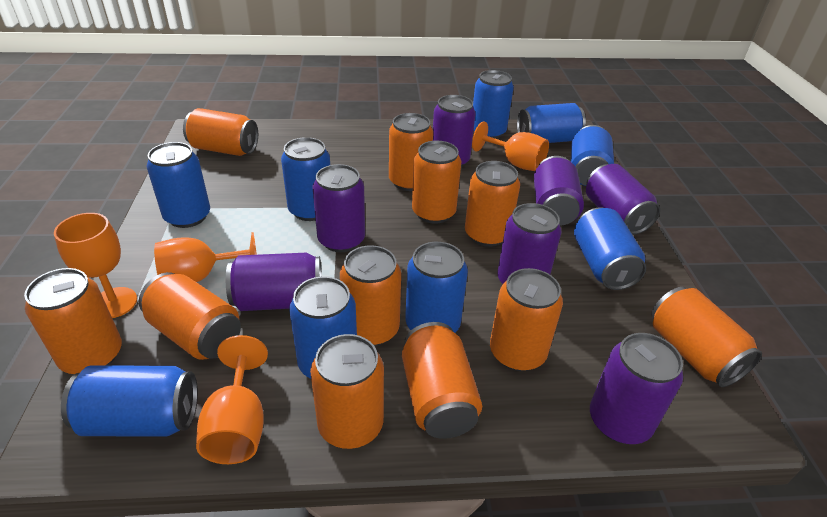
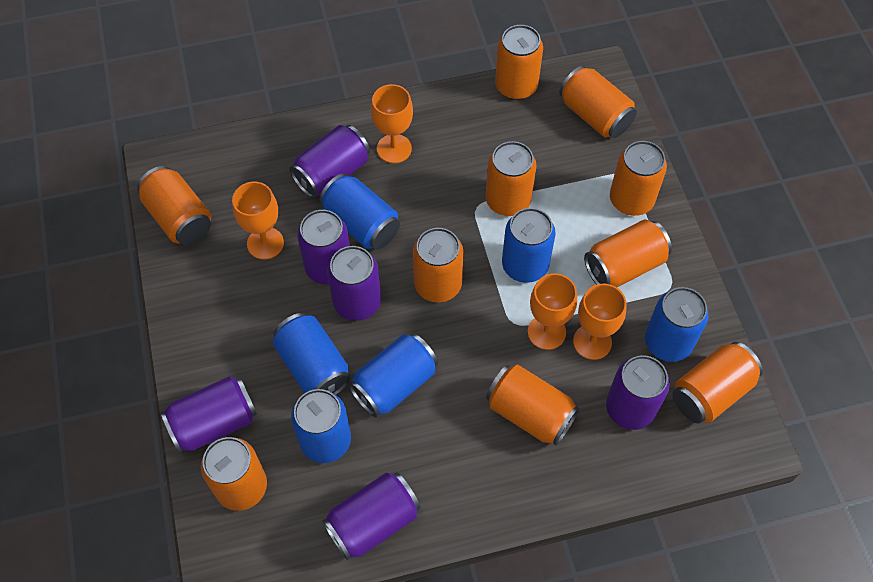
blue can: 9 -> 6
orange can: 11 -> 10
purple can: 7 -> 6

